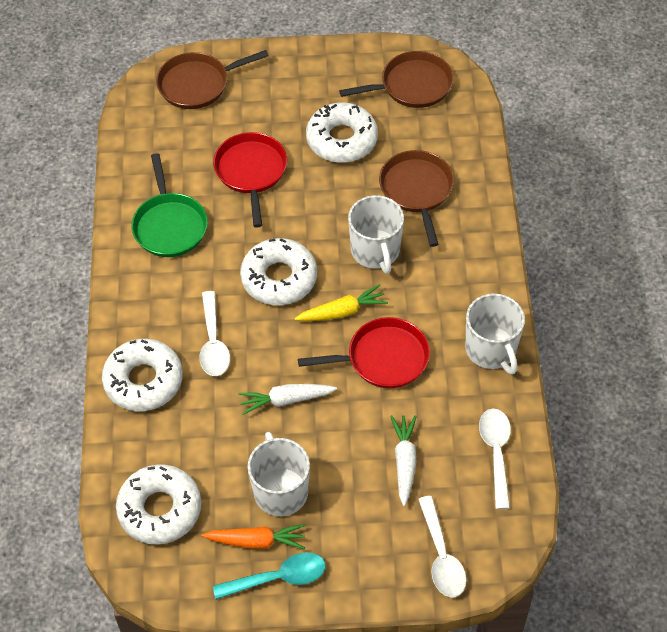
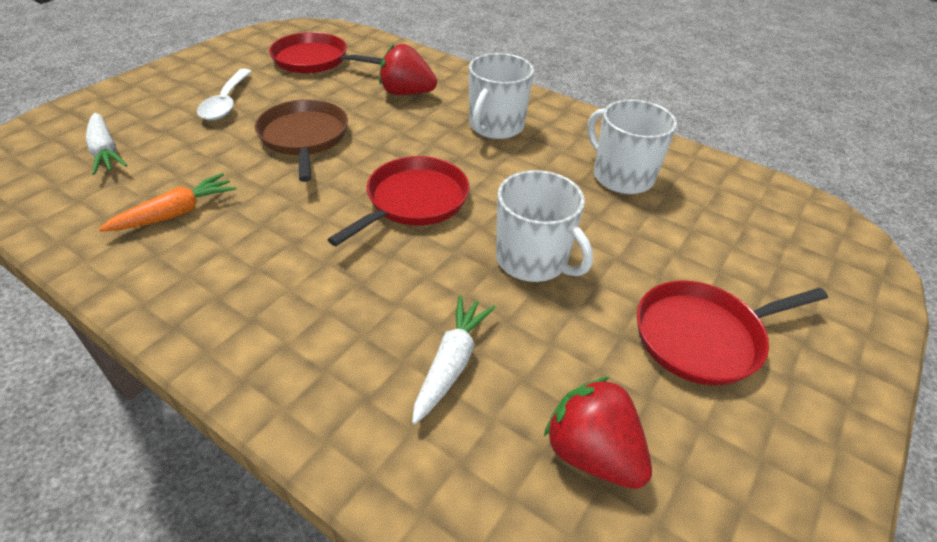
brown pan: 3 -> 1
green pan: 1 -> 0
red pan: 2 -> 3
red strawberry: 0 -> 2
turquoise spoon: 1 -> 0
white donut: 4 -> 0
white spoon: 3 -> 1
yellow carrot: 1 -> 0

